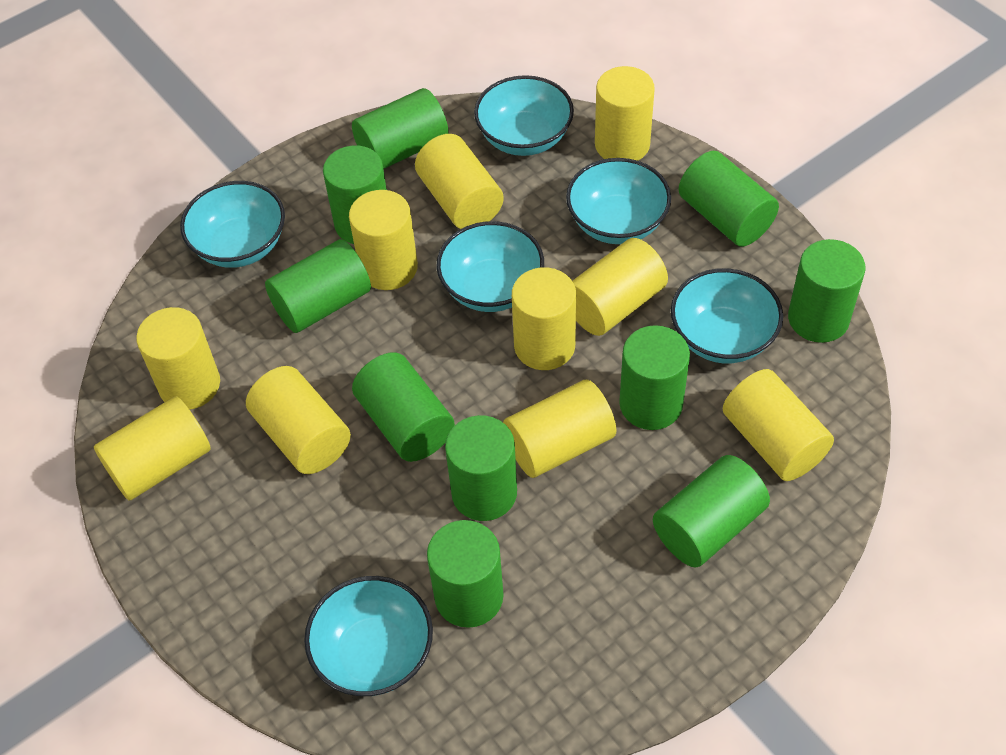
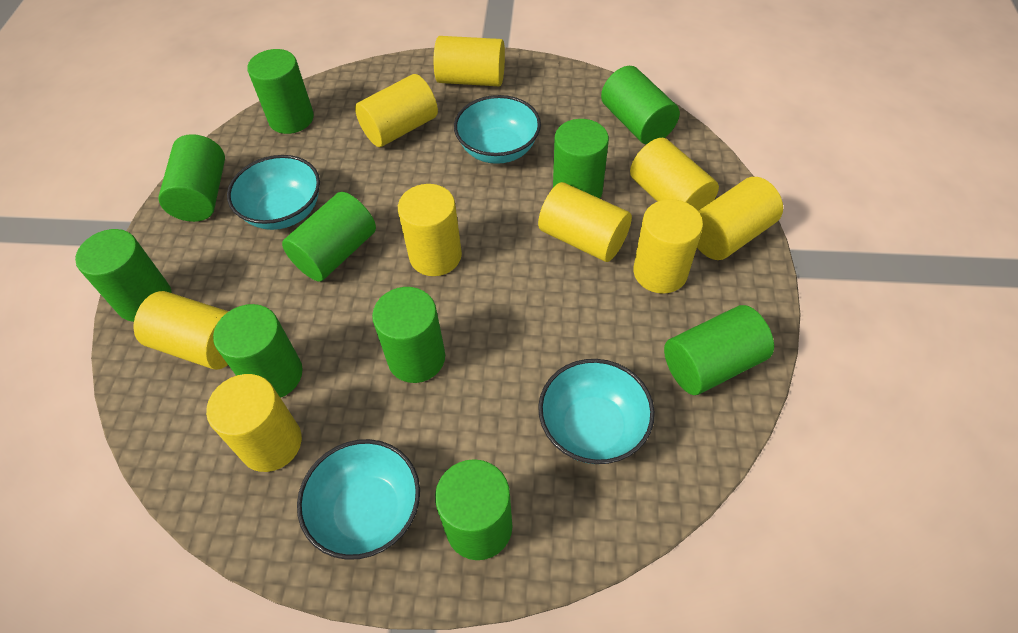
turquoise bowl: 6 -> 4
yellow cylinder: 10 -> 9

